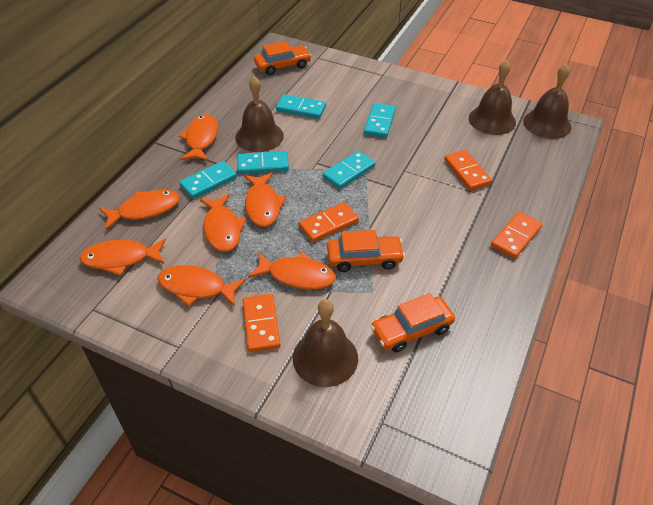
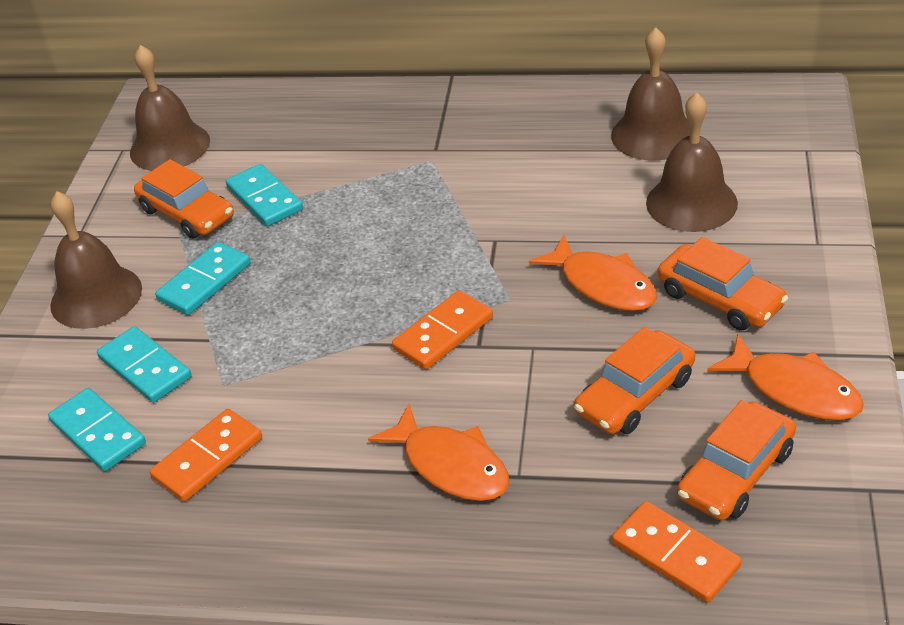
orange car: 3 -> 4
orange domino: 4 -> 3
orange fish: 7 -> 3
turquoise domino: 5 -> 4

